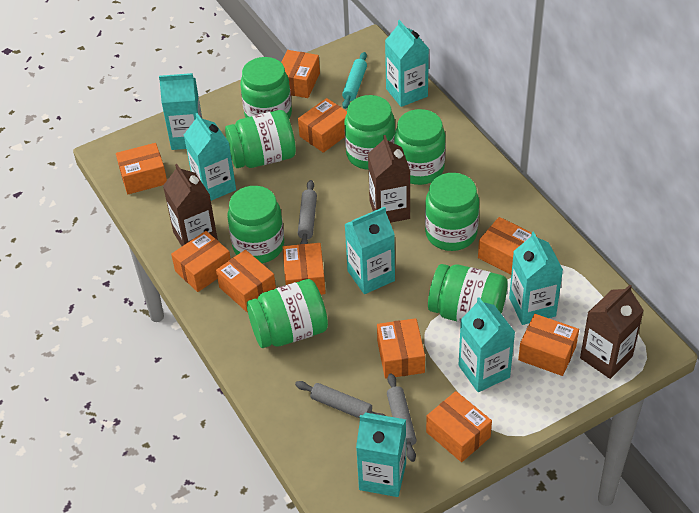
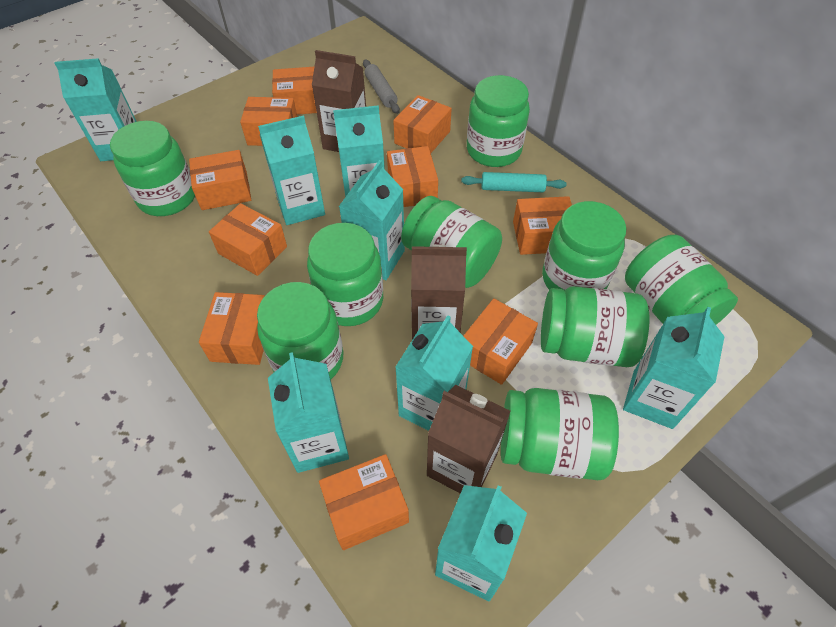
green jar: 8 -> 9
grey rolling pin: 3 -> 1
turquoise carton: 7 -> 8

